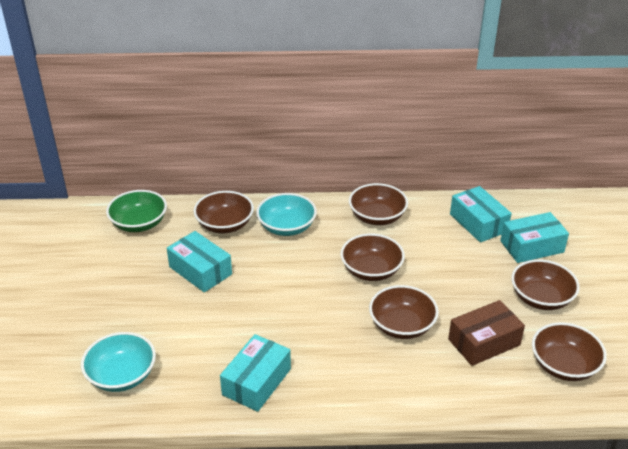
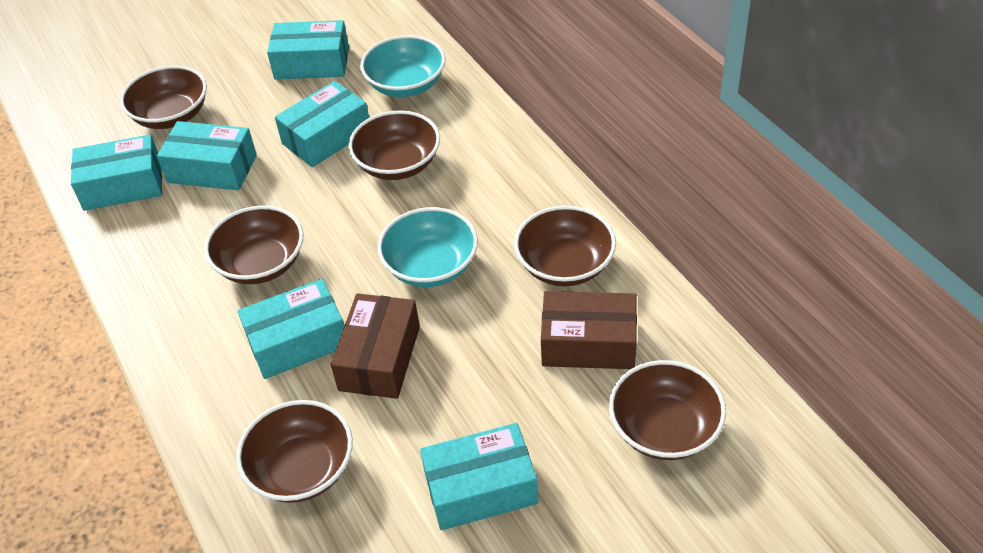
brown box: 1 -> 2
green bowl: 1 -> 0
turquoise box: 4 -> 6

